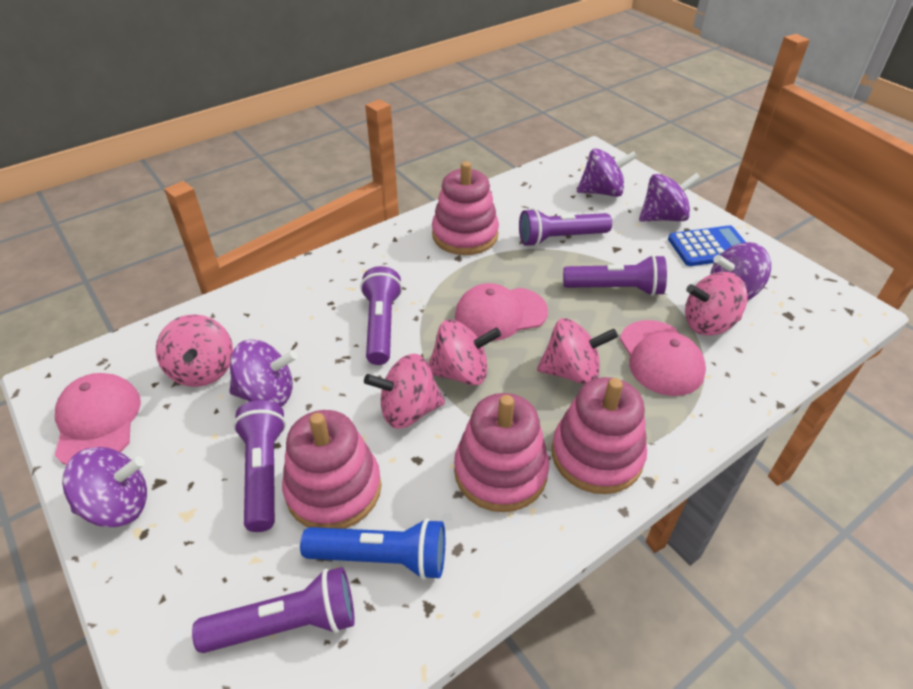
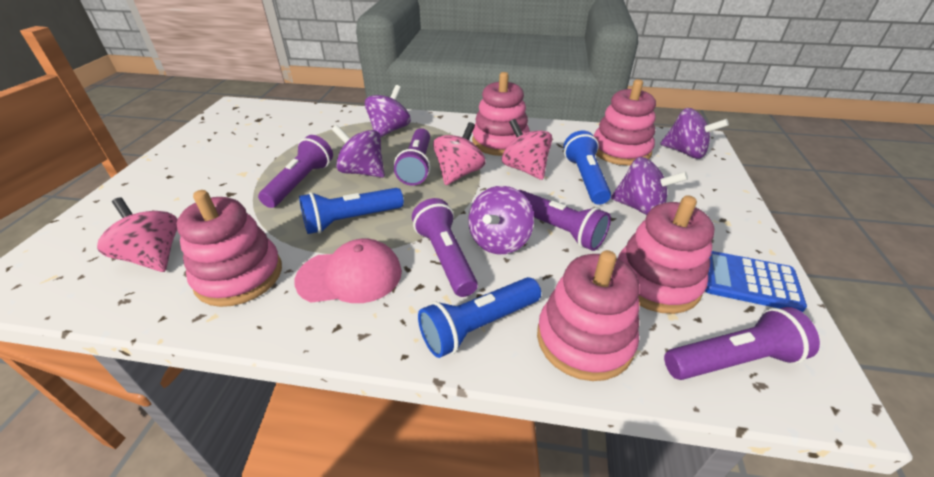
blue flashlight: 1 -> 3
pink cap: 3 -> 1
pink spinning top: 5 -> 3
pink stacking toy: 4 -> 5

